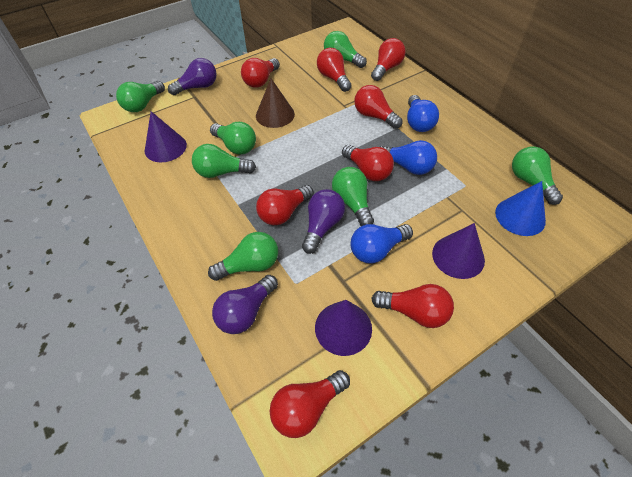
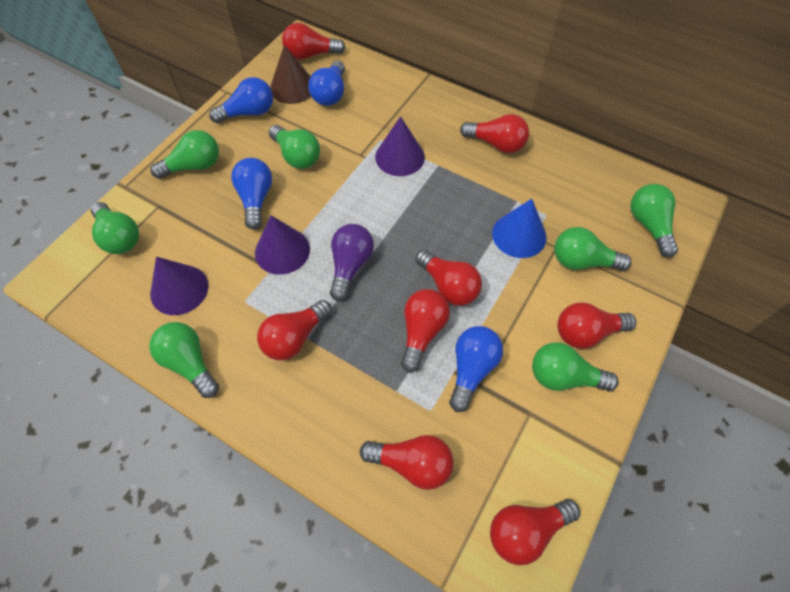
blue light bulb: 3 -> 4
purple light bulb: 3 -> 1

